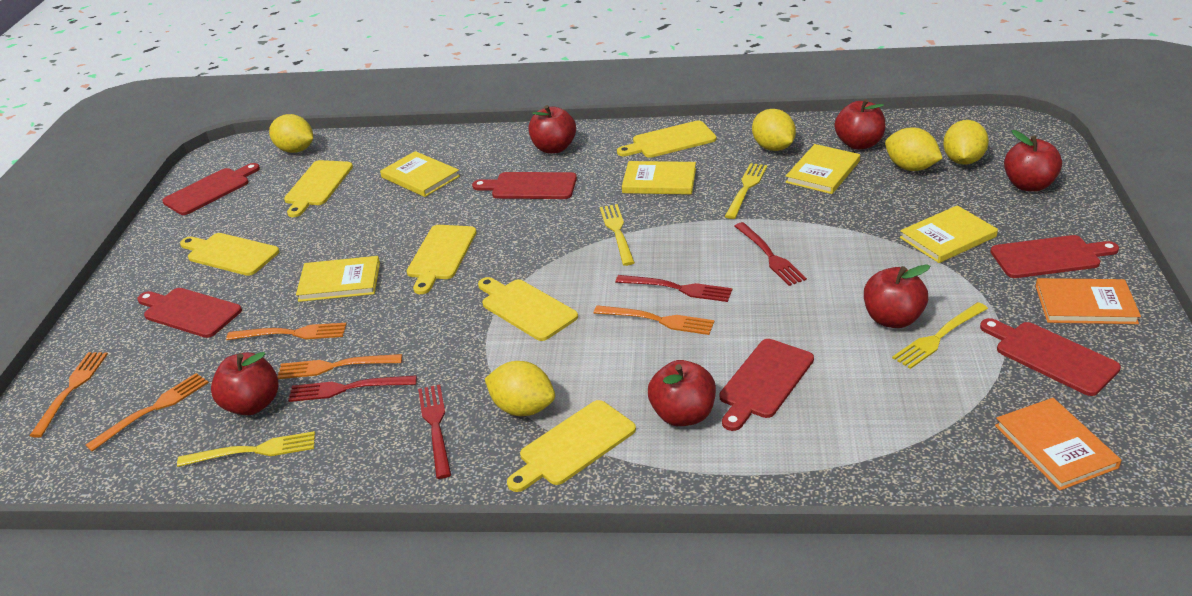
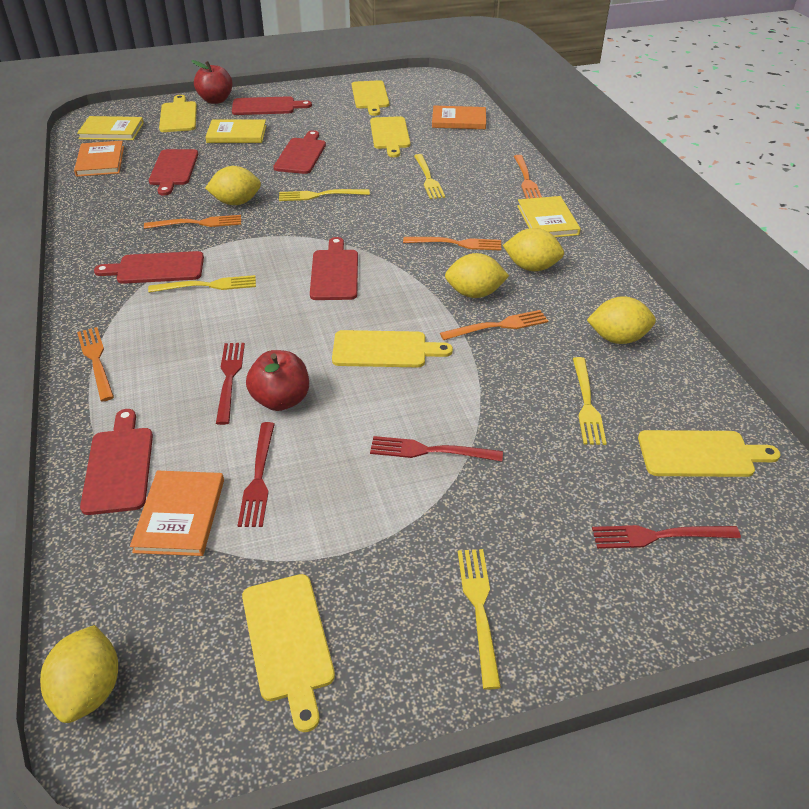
orange book: 2 -> 3
red apple: 6 -> 2
yellow book: 5 -> 3
yellow fork: 4 -> 5

